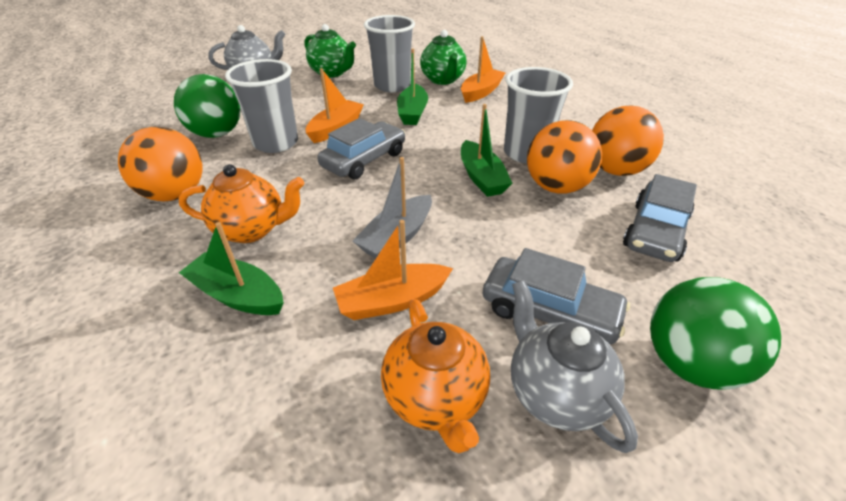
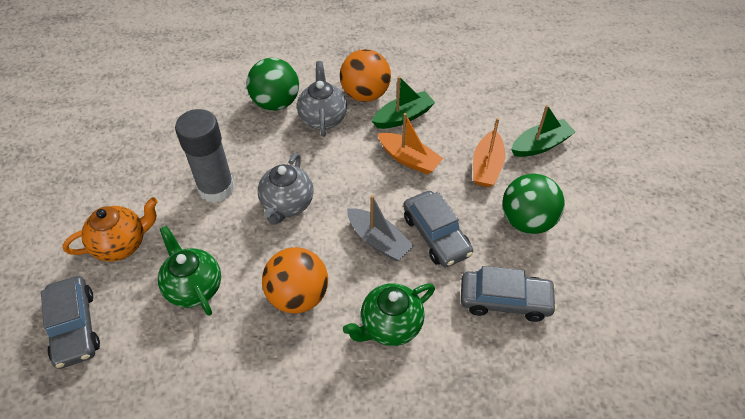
green boat: 3 -> 2
grey cup: 3 -> 0
grey glue stick: 0 -> 1
orange ball: 3 -> 2
orange boat: 3 -> 2
orange teapot: 2 -> 1

